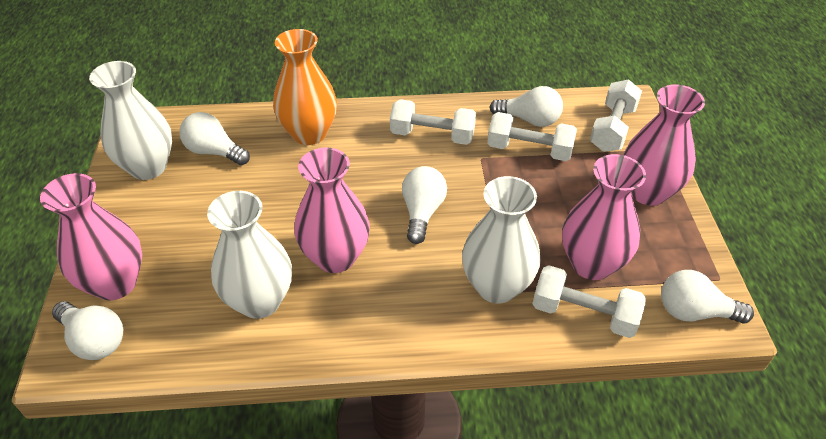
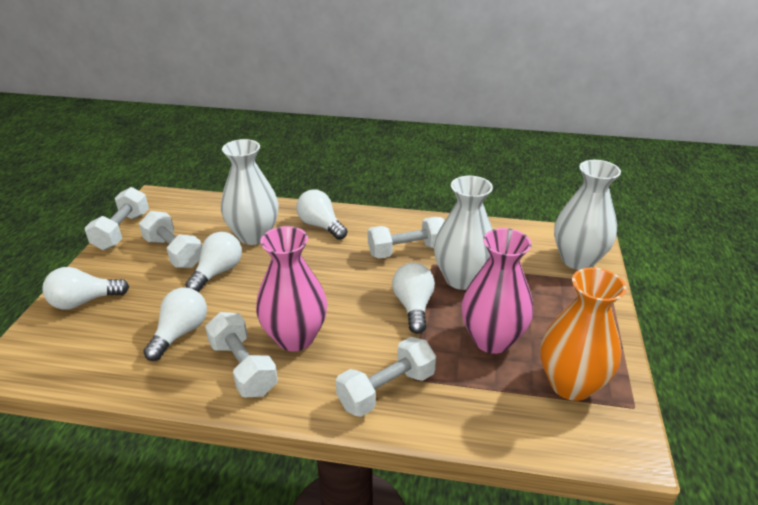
pink vase: 4 -> 2
white dumbbell: 4 -> 5

